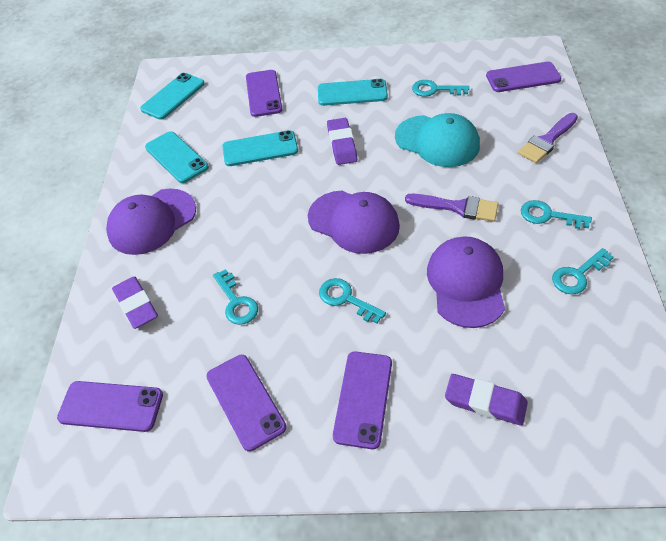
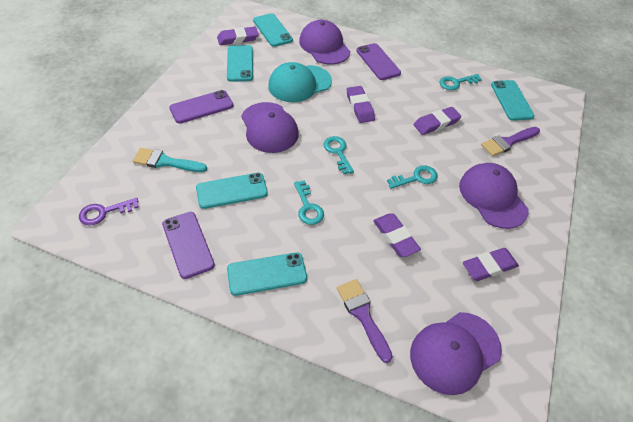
purple cap: 3 -> 4
purple eraser: 3 -> 5
purple key: 0 -> 1
purple phone: 5 -> 3
turquoise brush: 0 -> 1
turquoise key: 5 -> 4
turquoise phone: 4 -> 5

